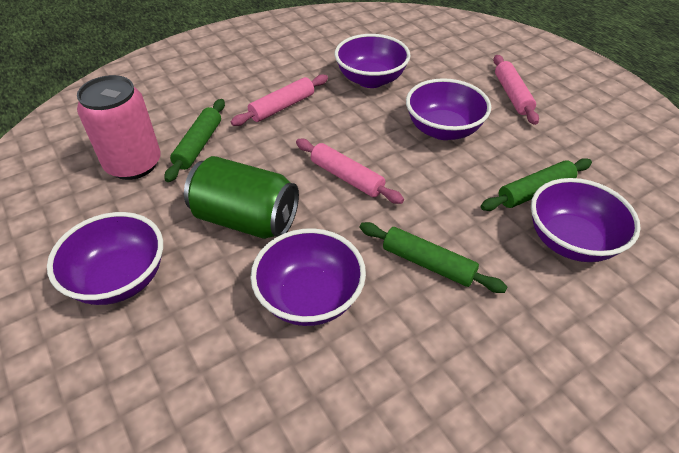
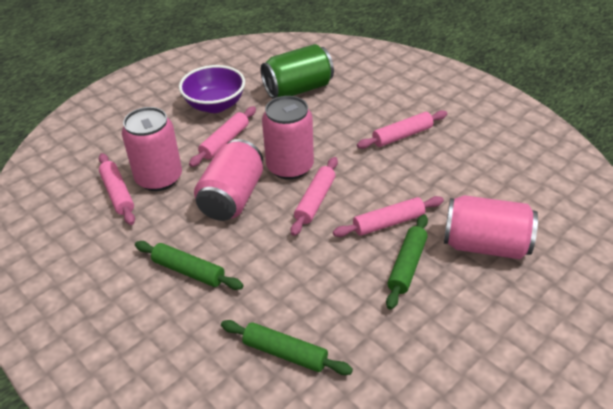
pink can: 1 -> 4
pink rolling pin: 3 -> 5
purple bowl: 5 -> 1

